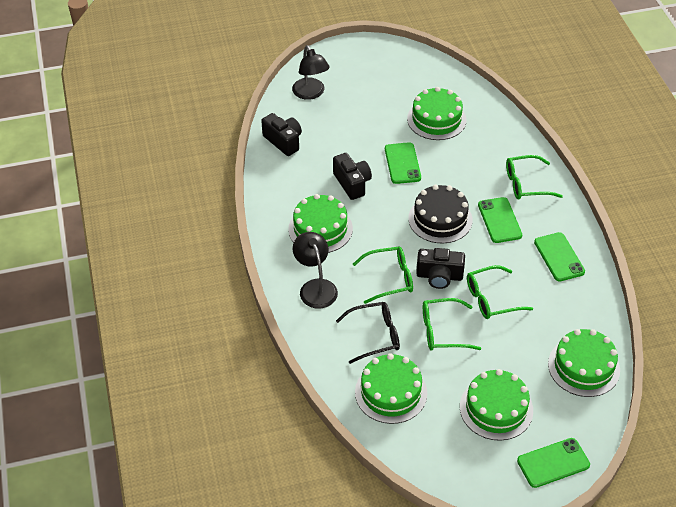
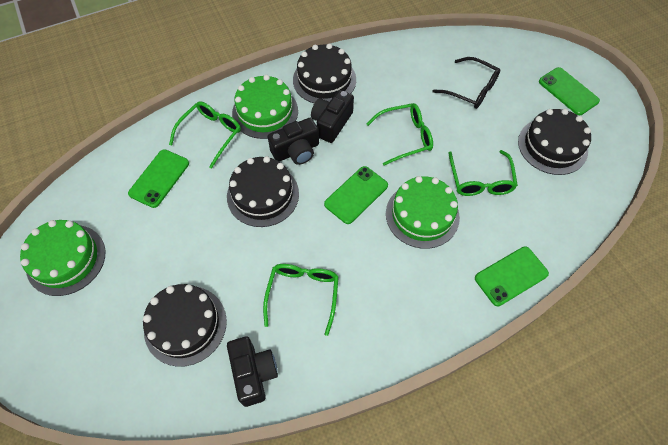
black cake: 1 -> 4
black lamp: 2 -> 0
green cake: 5 -> 3

